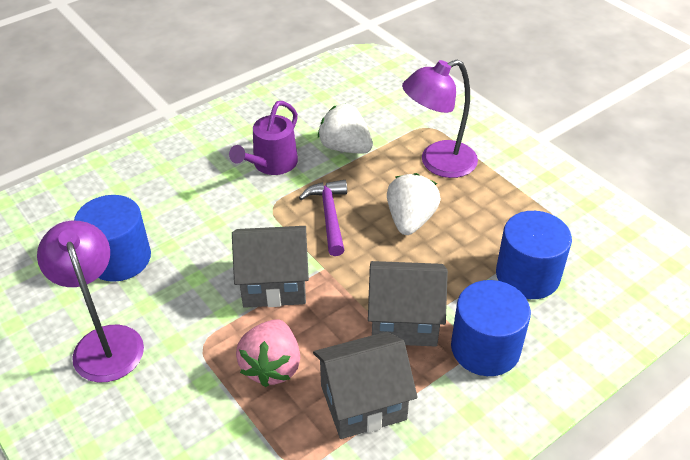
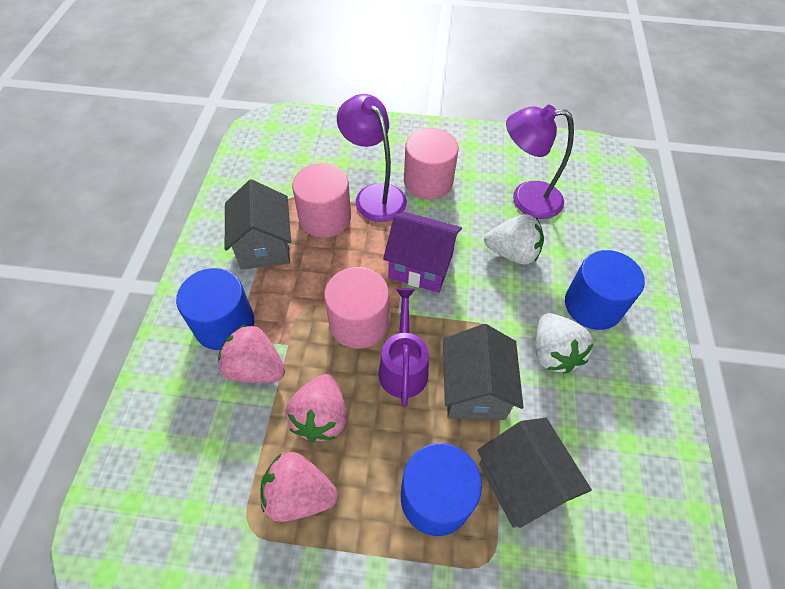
pink cylinder: 0 -> 3
pink strawberry: 1 -> 3
purple hammer: 1 -> 0
purple house: 0 -> 1

